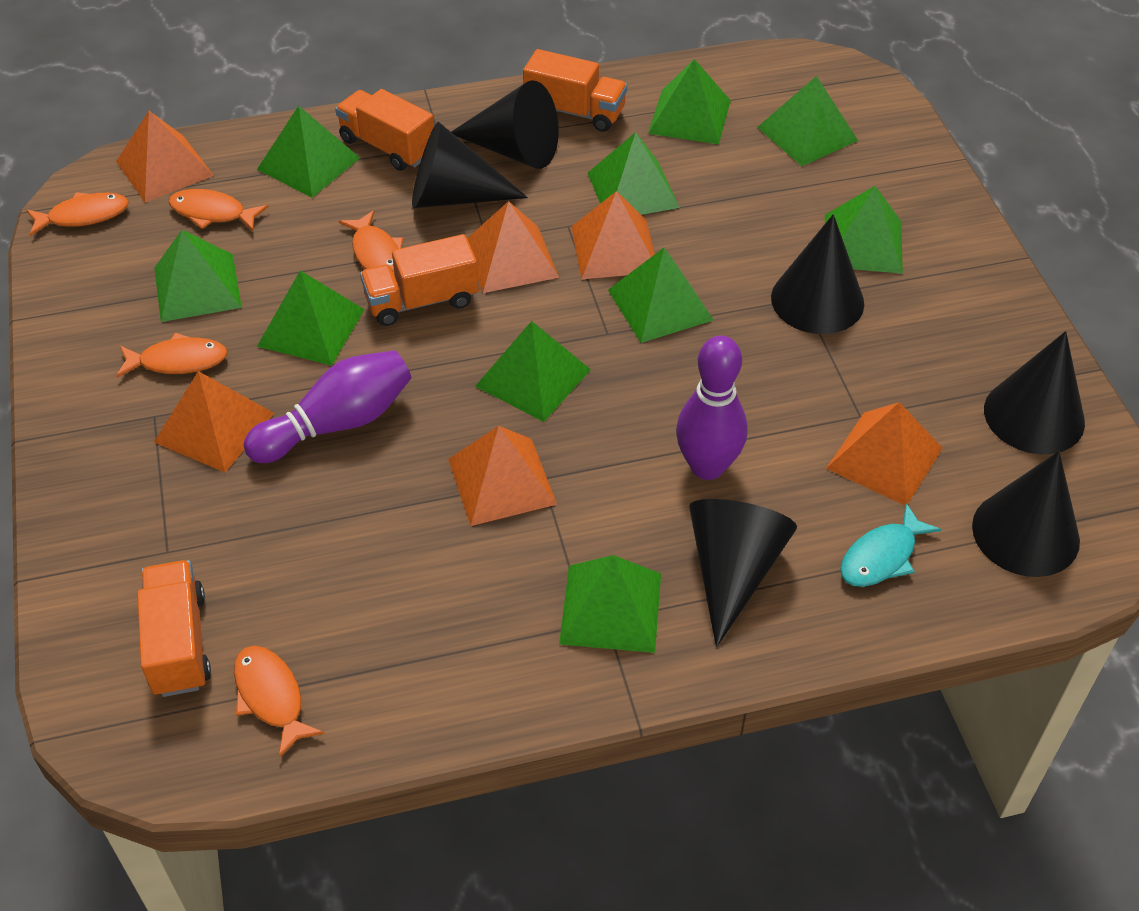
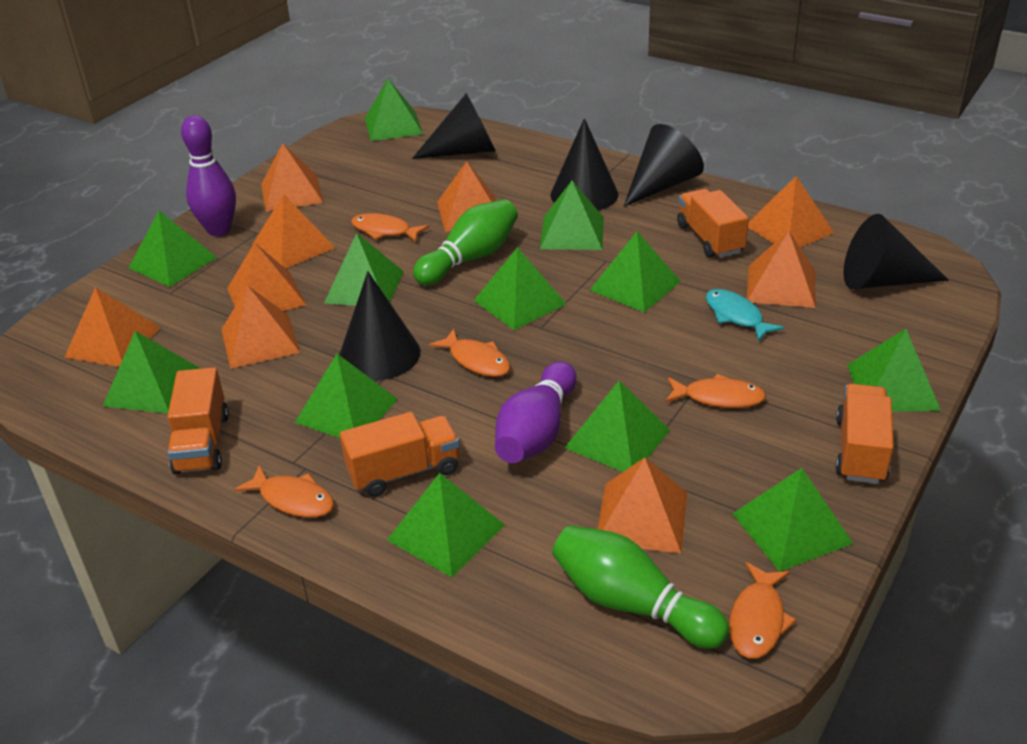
black cone: 6 -> 5
green bowling pin: 0 -> 2
green pyramid: 10 -> 12
orange pyramid: 6 -> 9

